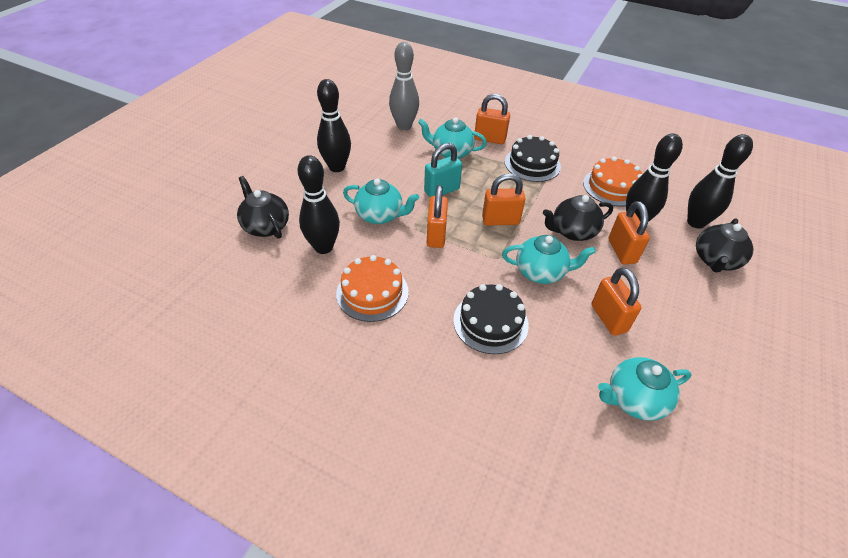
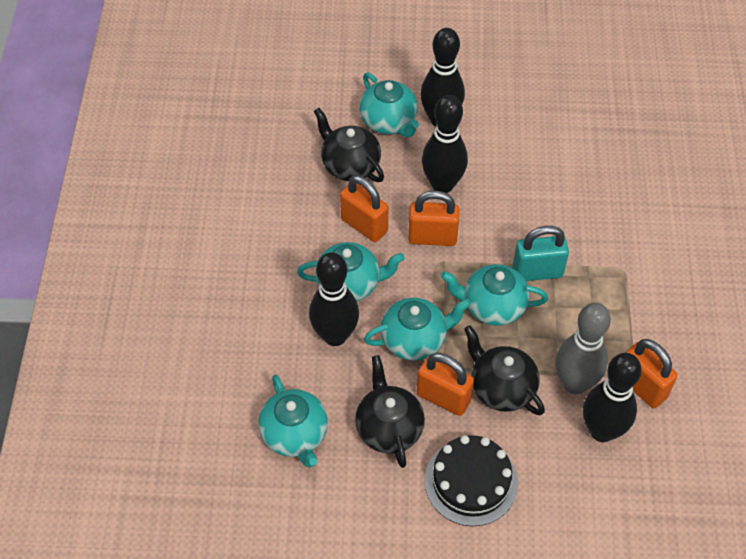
black cake: 2 -> 1
orange cake: 2 -> 0
orange padlock: 5 -> 4
turquoise teapot: 4 -> 5

